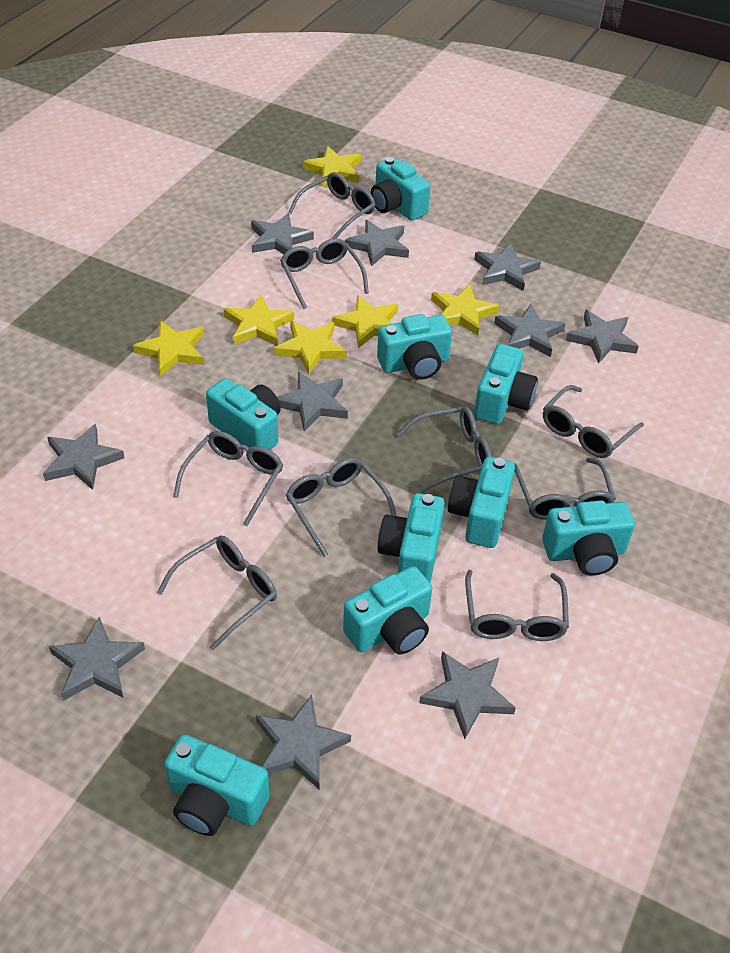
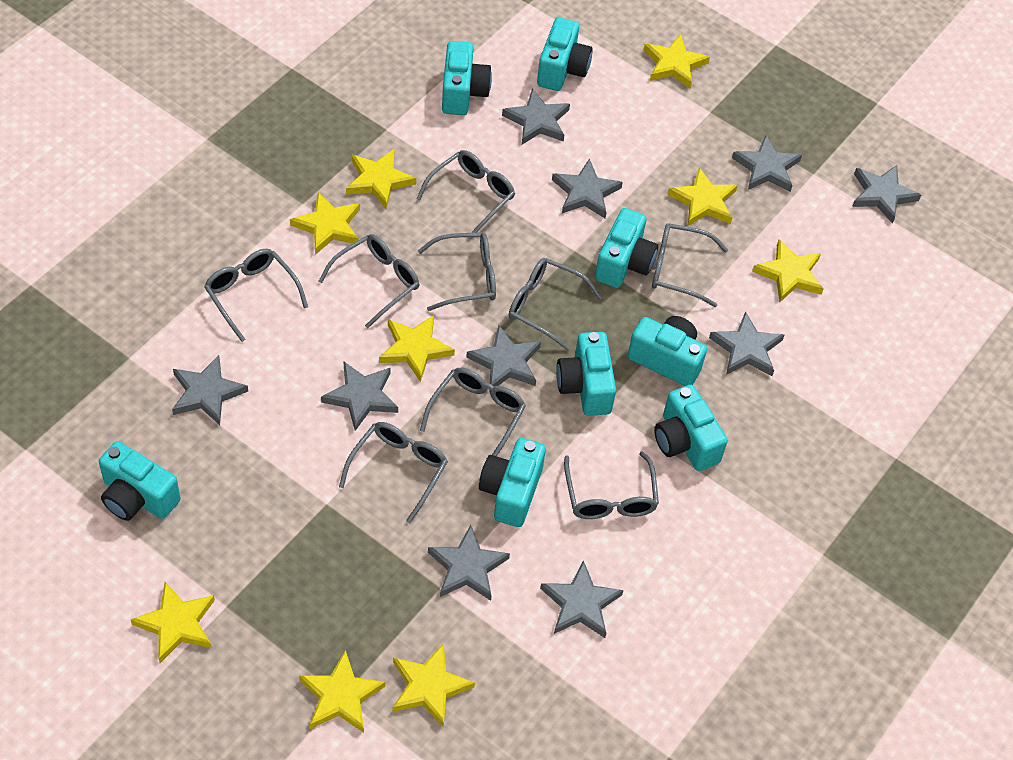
turquoise camera: 9 -> 8
yellow star: 6 -> 9

